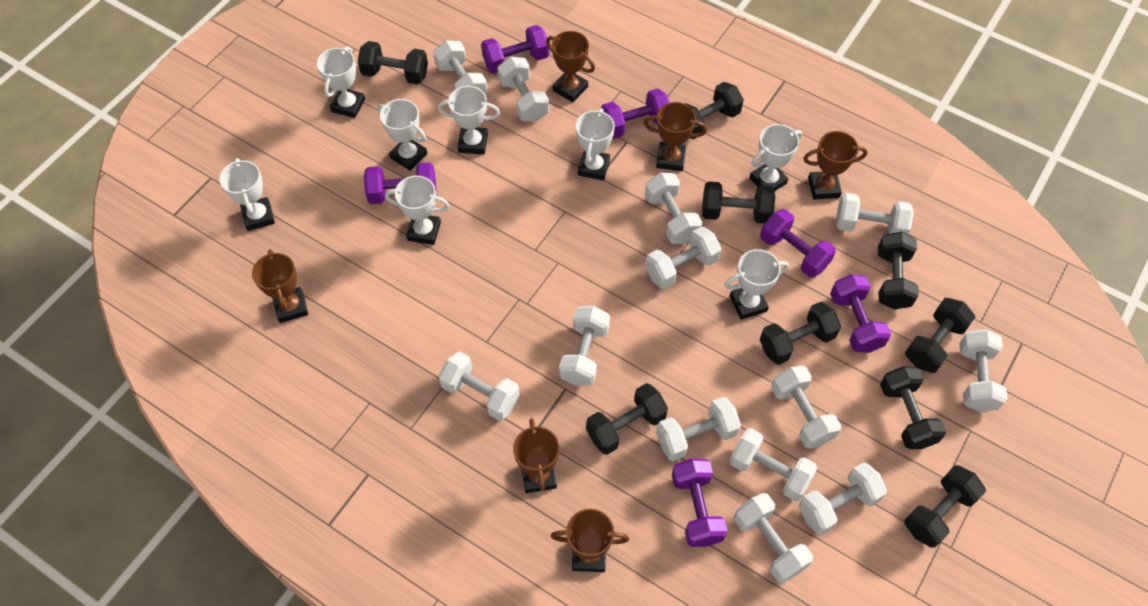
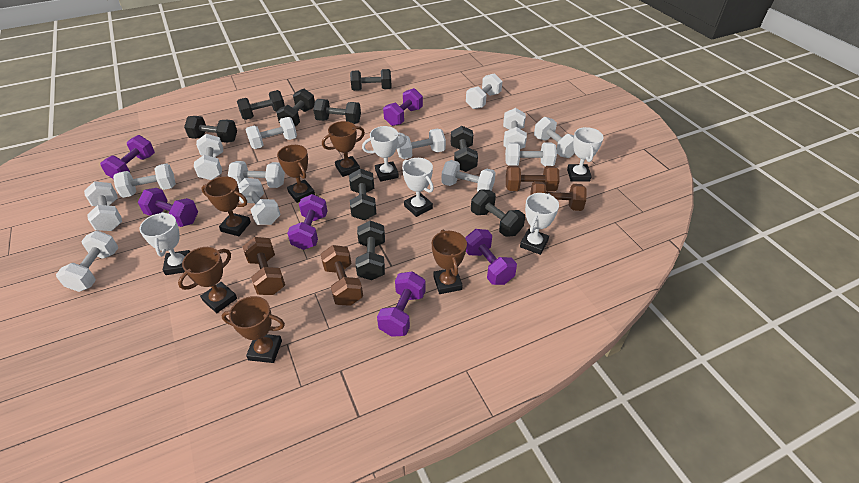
brown dumbbell: 0 -> 4
white trophy: 8 -> 5

